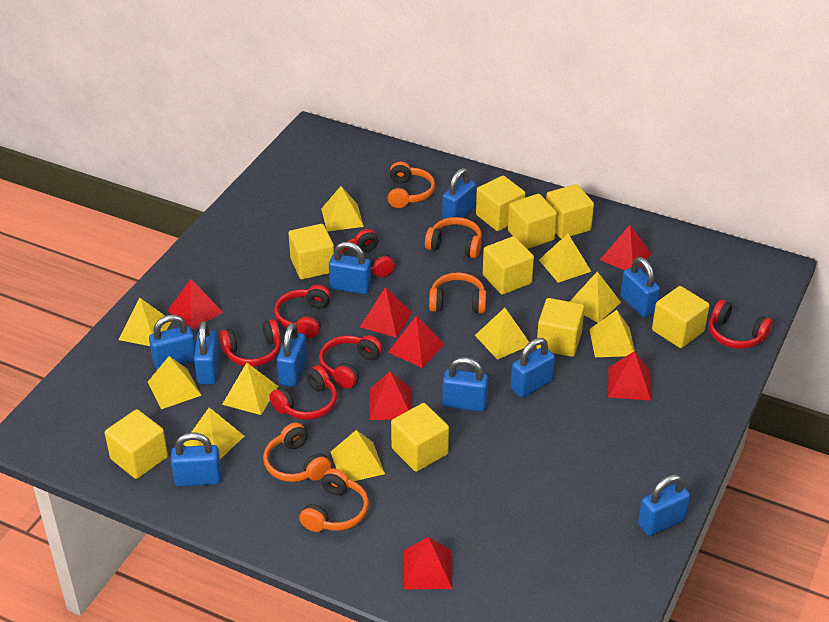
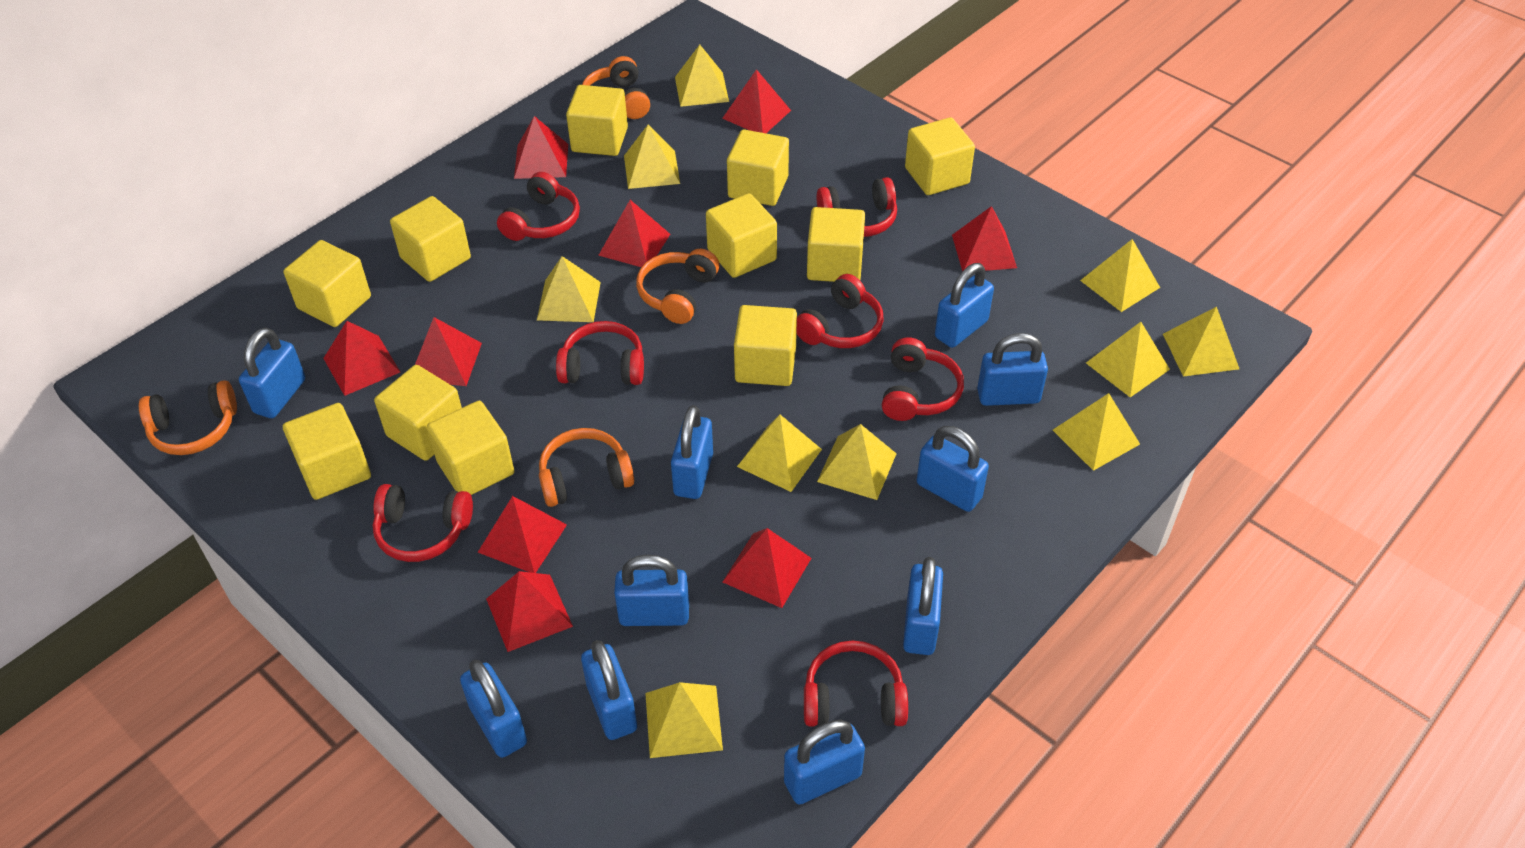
orange headphones: 5 -> 4
red headphones: 6 -> 7
red pyramid: 7 -> 9
yellow cube: 9 -> 11

